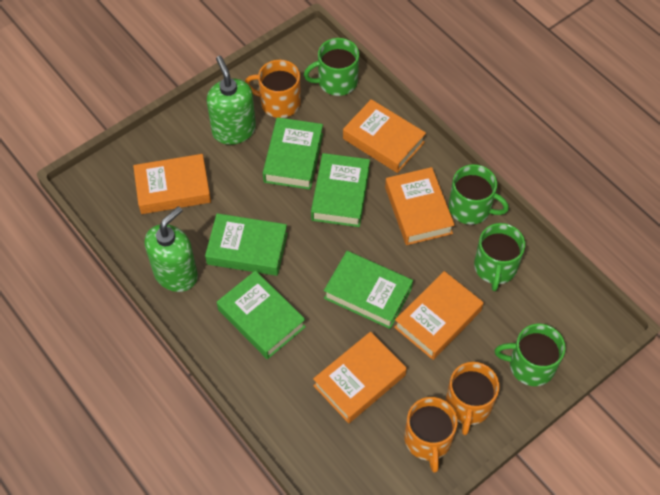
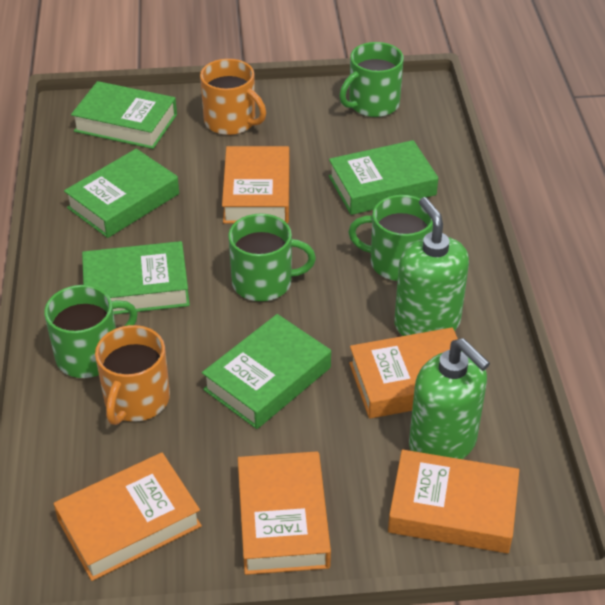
orange mug: 3 -> 2

